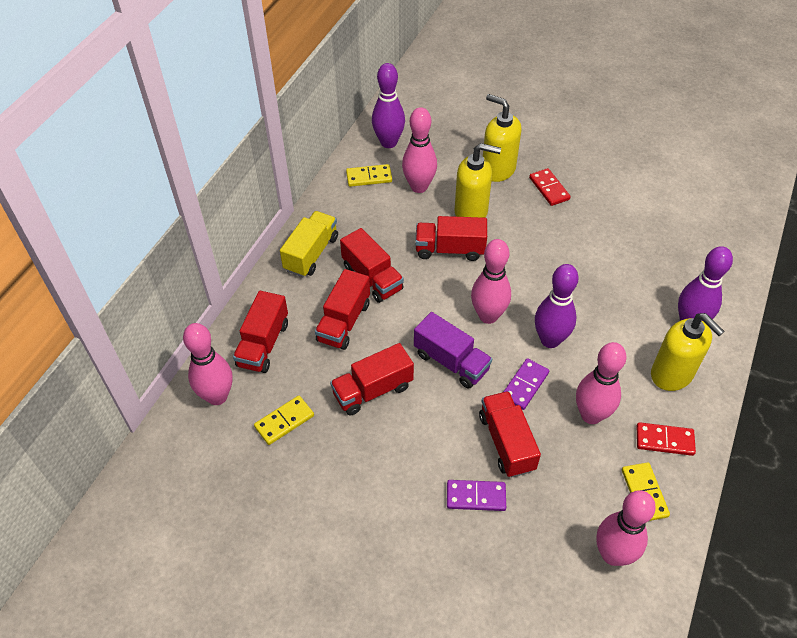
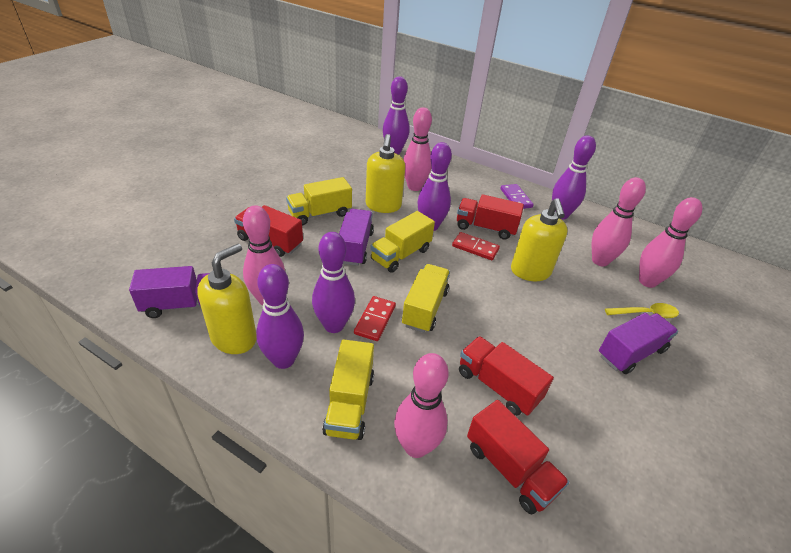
purple bowling pin: 3 -> 5
purple domino: 2 -> 1
purple truck: 1 -> 3
red truck: 6 -> 4
yellow domino: 3 -> 0
yellow spoon: 0 -> 1
yellow truck: 1 -> 4

